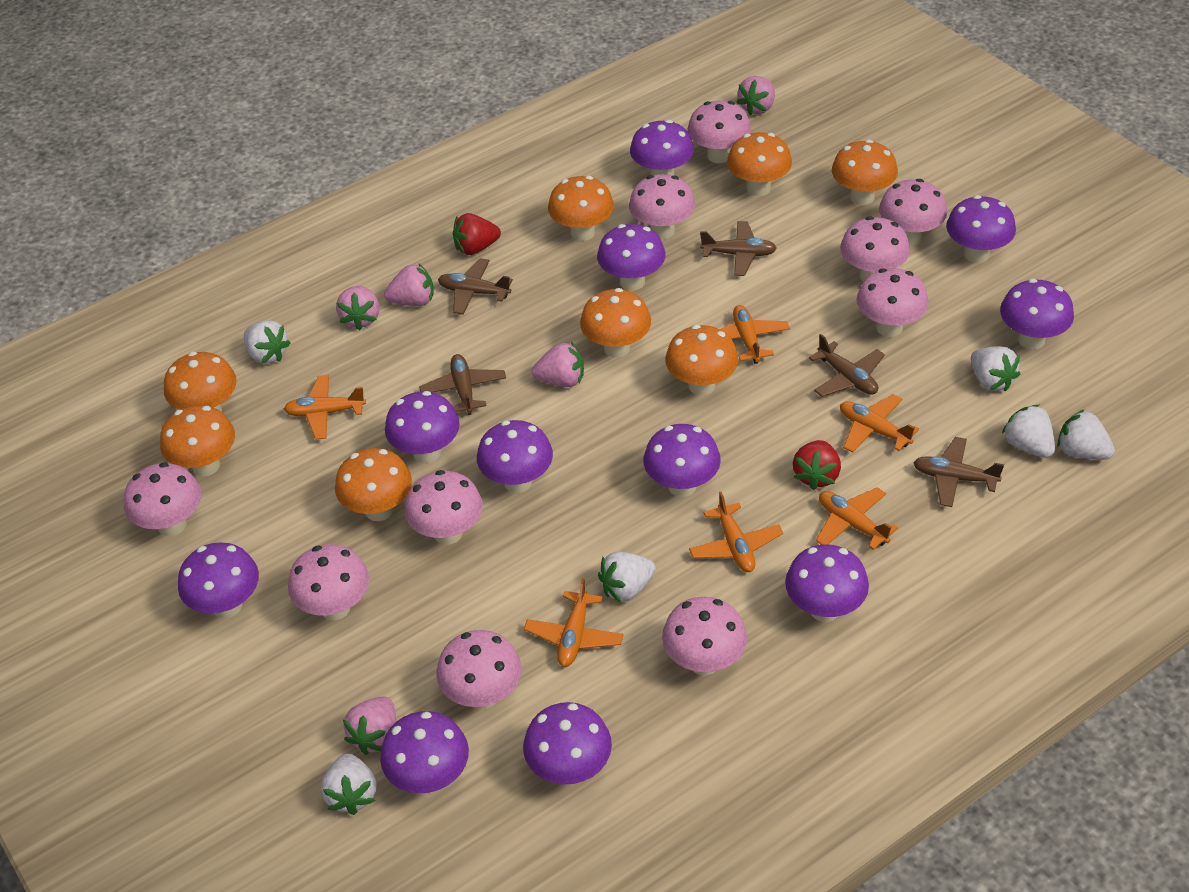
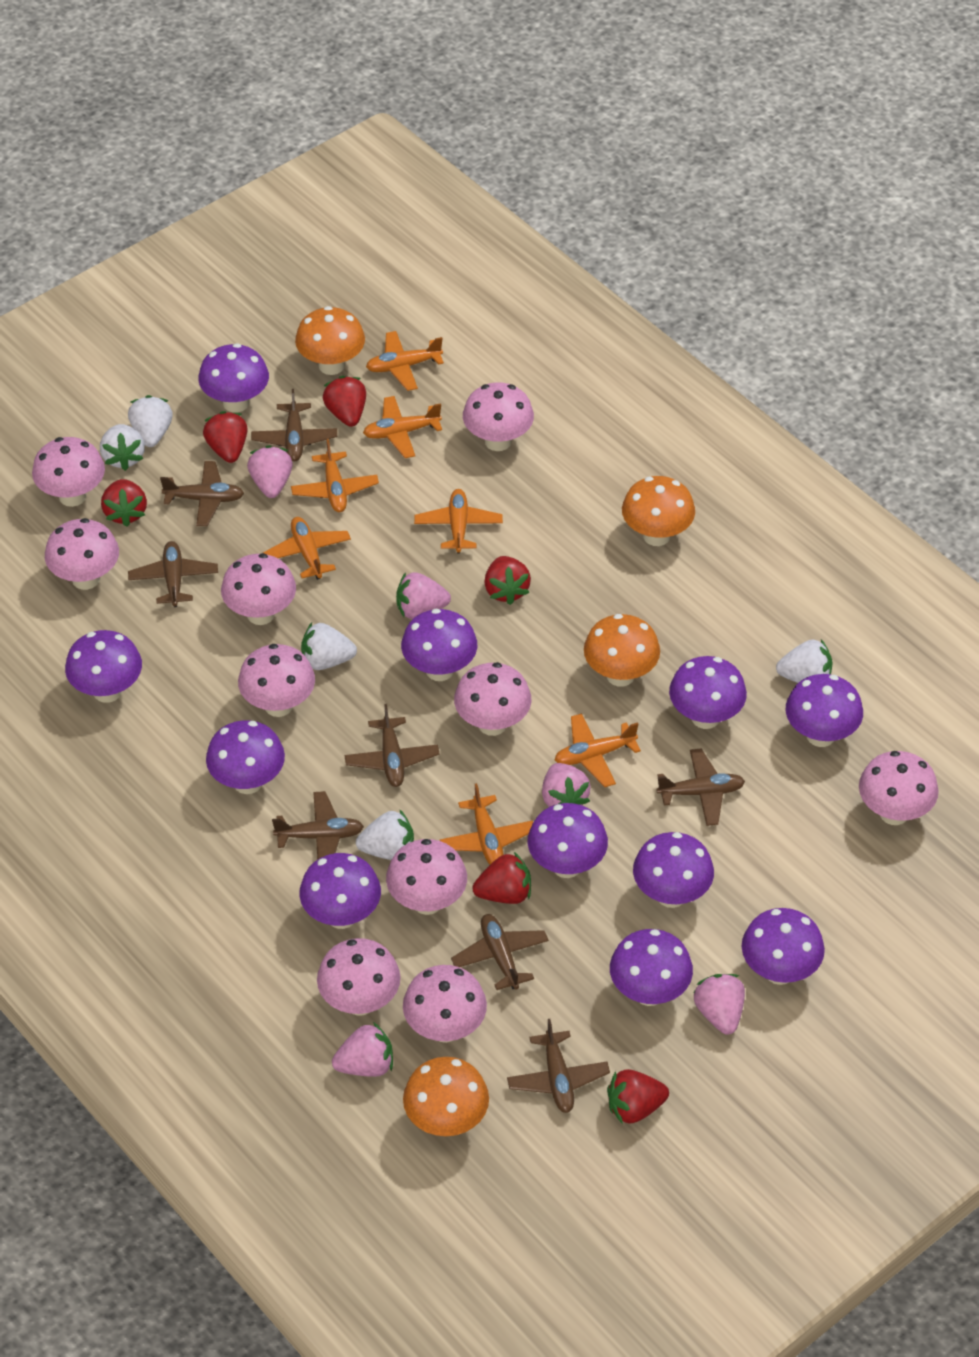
brown plane: 5 -> 8
orange mushroom: 8 -> 4
orange plane: 6 -> 7
red strawberry: 2 -> 6
white strawberry: 6 -> 5

